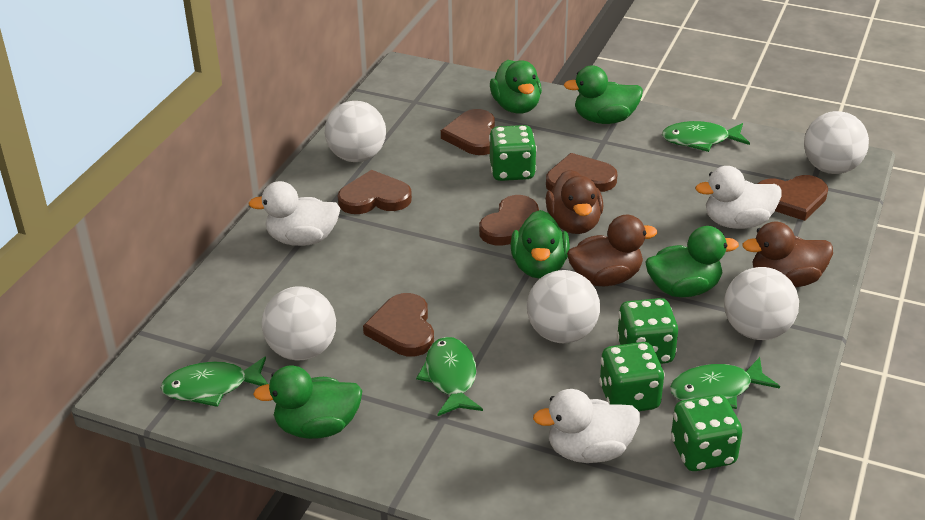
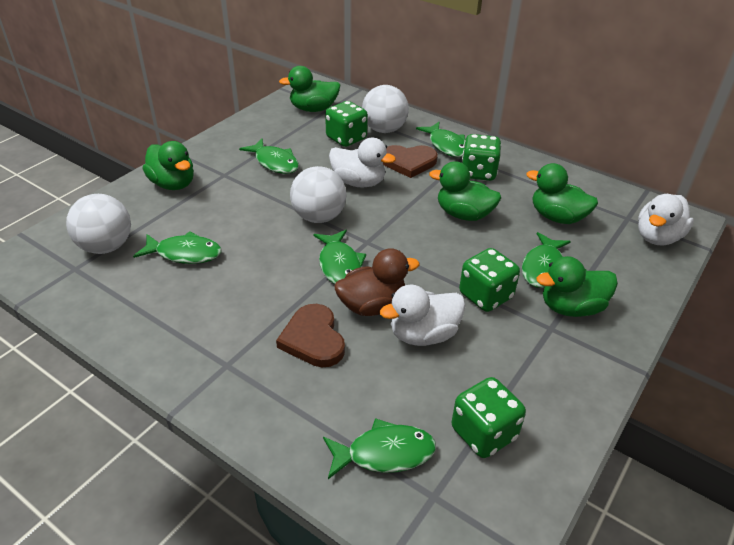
brown duck: 3 -> 1
brown heart: 6 -> 2
green fish: 4 -> 6
white ball: 5 -> 3

